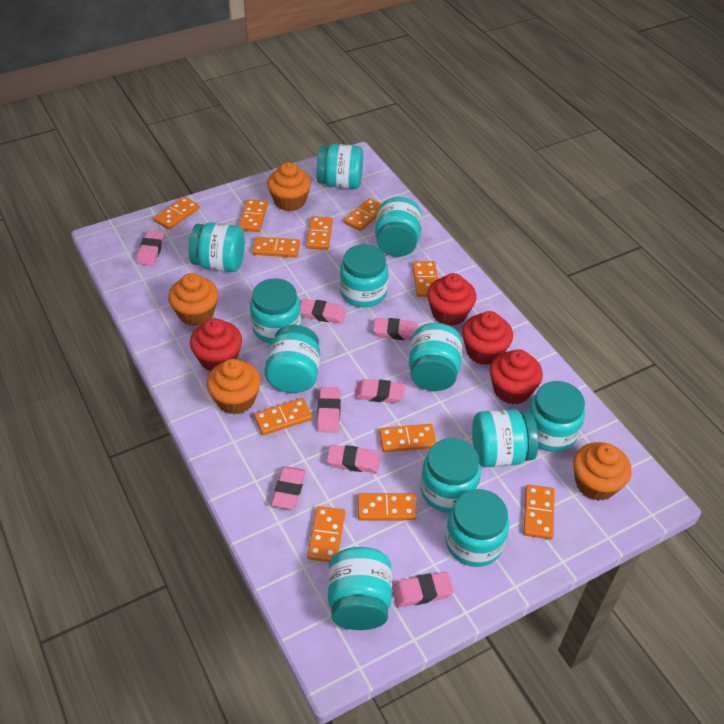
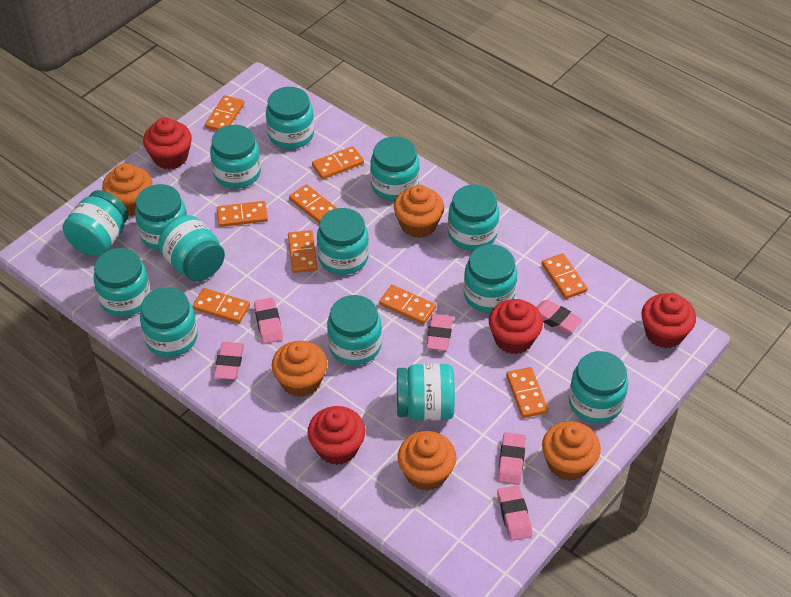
orange cupcake: 4 -> 5
orange domino: 11 -> 9
pink eraser: 8 -> 6
turquoise jar: 12 -> 14

